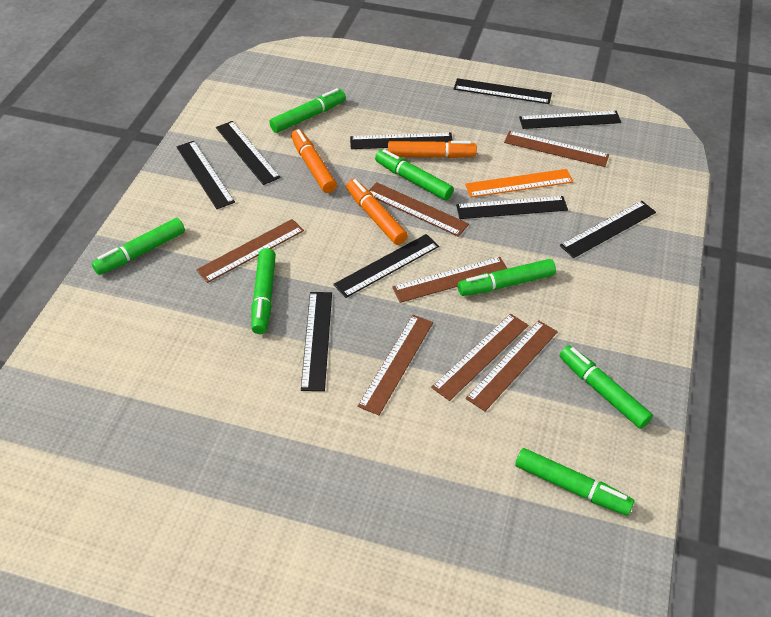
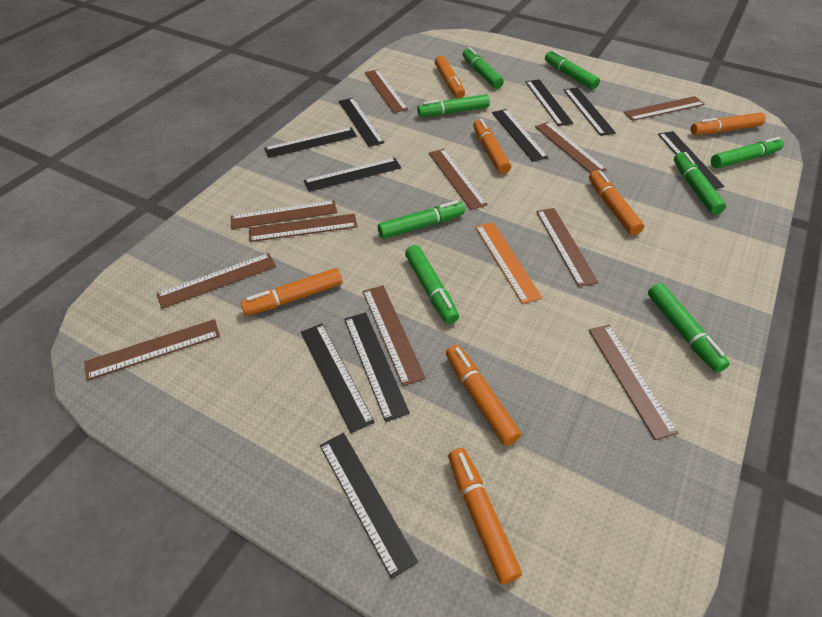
black ruler: 9 -> 10
brown ruler: 7 -> 11
green marker: 7 -> 8
orange marker: 3 -> 7

